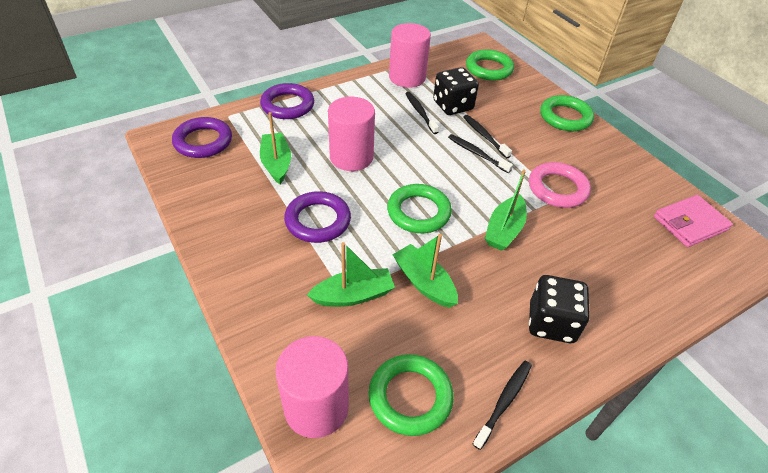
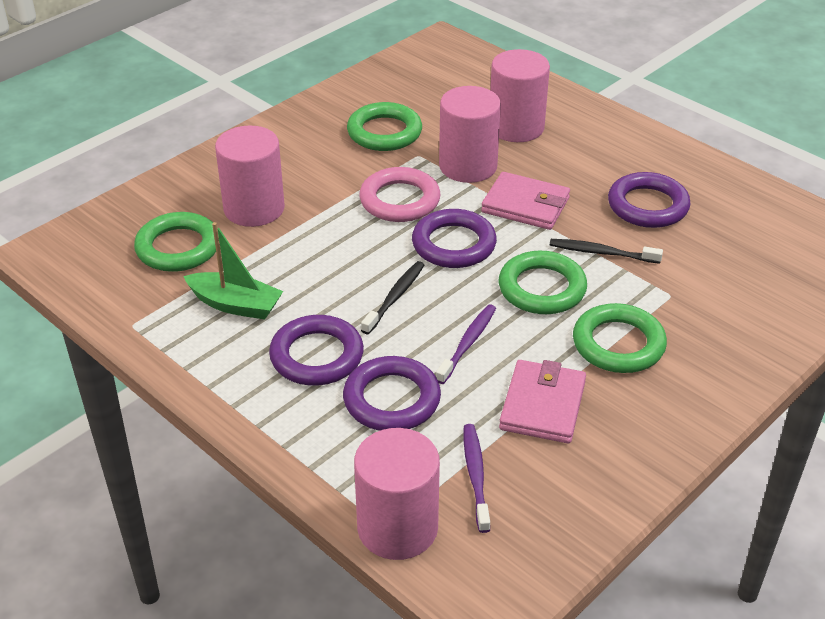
black dice: 2 -> 0
black toothbrush: 4 -> 2
green boat: 4 -> 1
pink cylinder: 3 -> 4
pink wallet: 1 -> 2
purple ring: 3 -> 4
purple toothbrush: 0 -> 2

